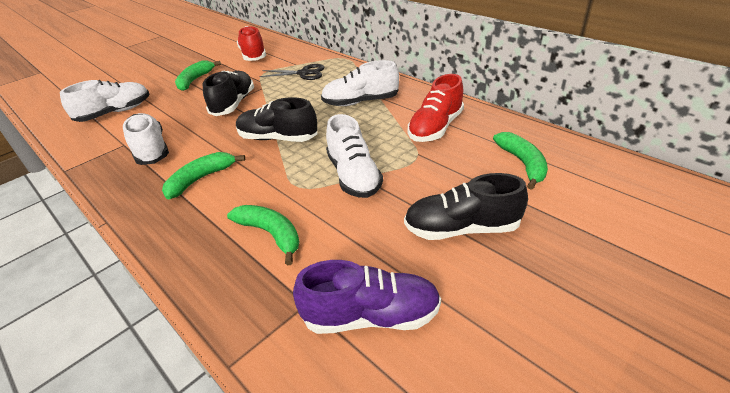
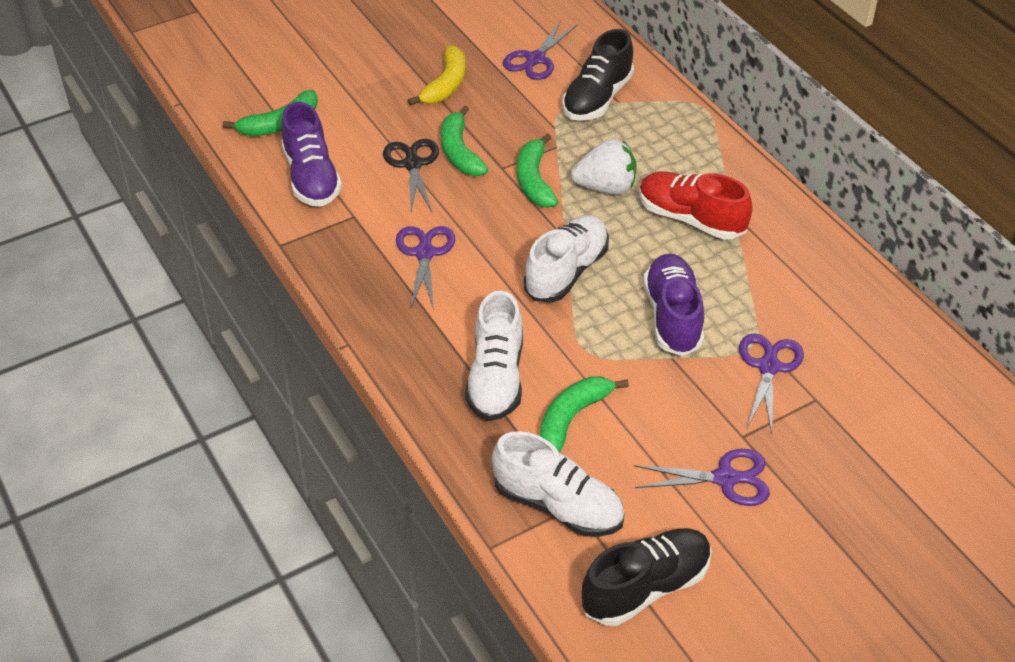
black shoe: 3 -> 2
purple scissors: 0 -> 4
purple shoe: 1 -> 2
red shoe: 2 -> 1
white shoe: 4 -> 3
white strawberry: 0 -> 1
yellow banana: 0 -> 1

